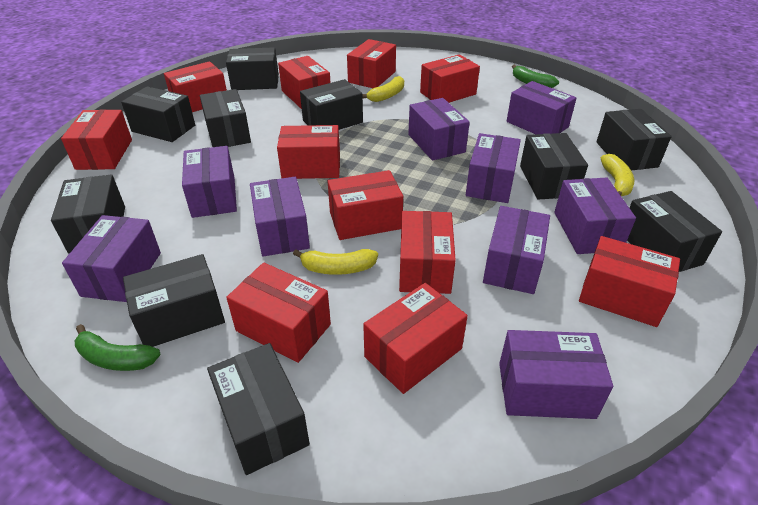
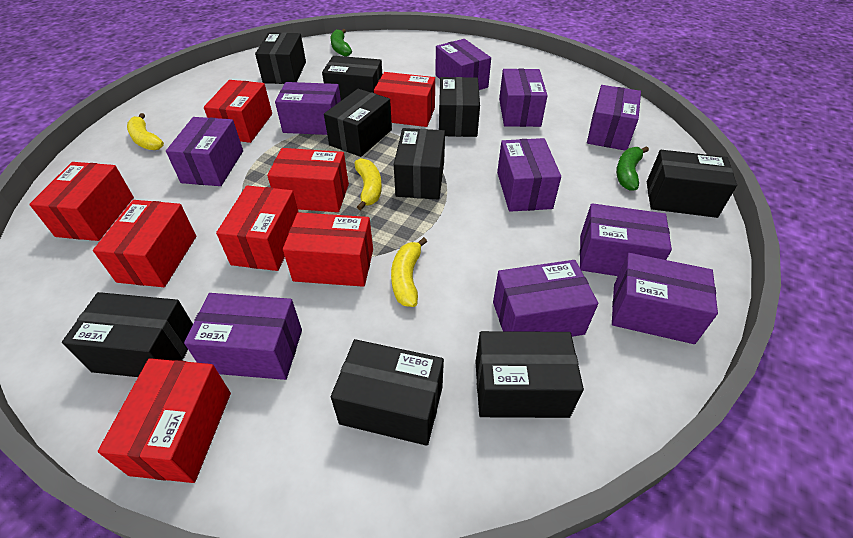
black box: 10 -> 9
purple box: 9 -> 10
red box: 11 -> 8

